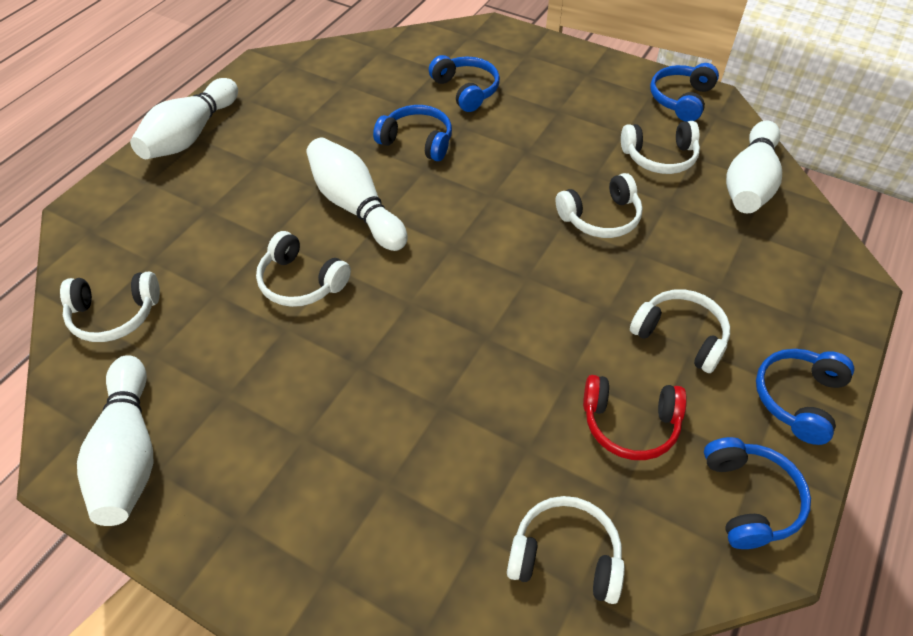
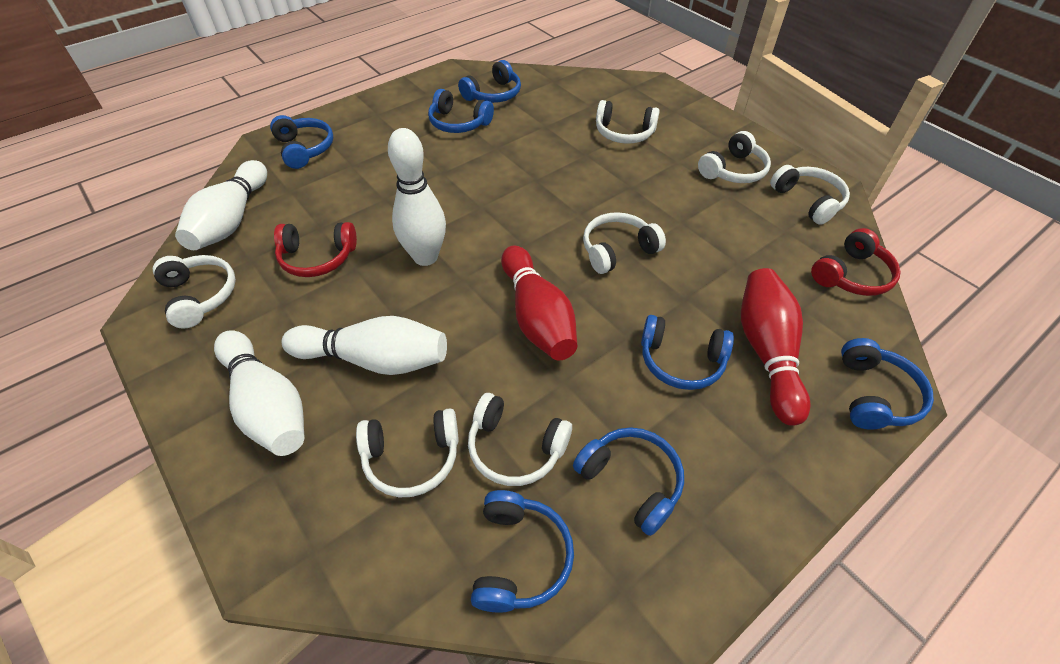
blue headphones: 5 -> 7
red bowling pin: 0 -> 2
red headphones: 1 -> 2
white headphones: 6 -> 7

